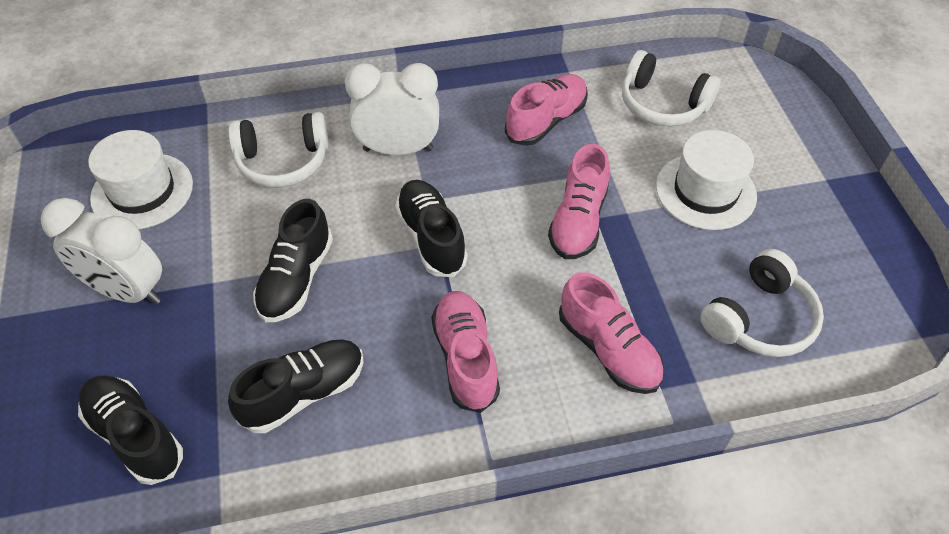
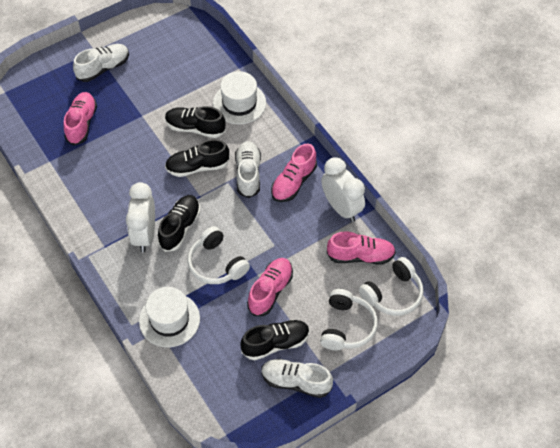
white shoe: 0 -> 3

